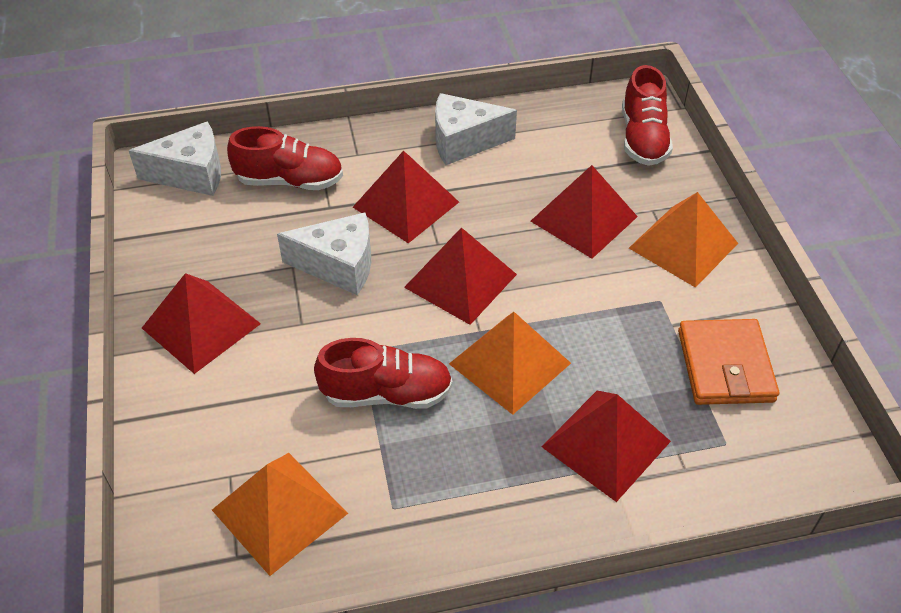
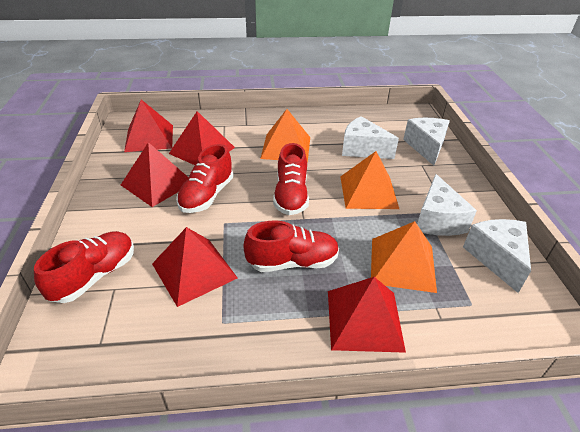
orange wallet: 1 -> 0
red shoe: 3 -> 4
white cheese: 3 -> 4

